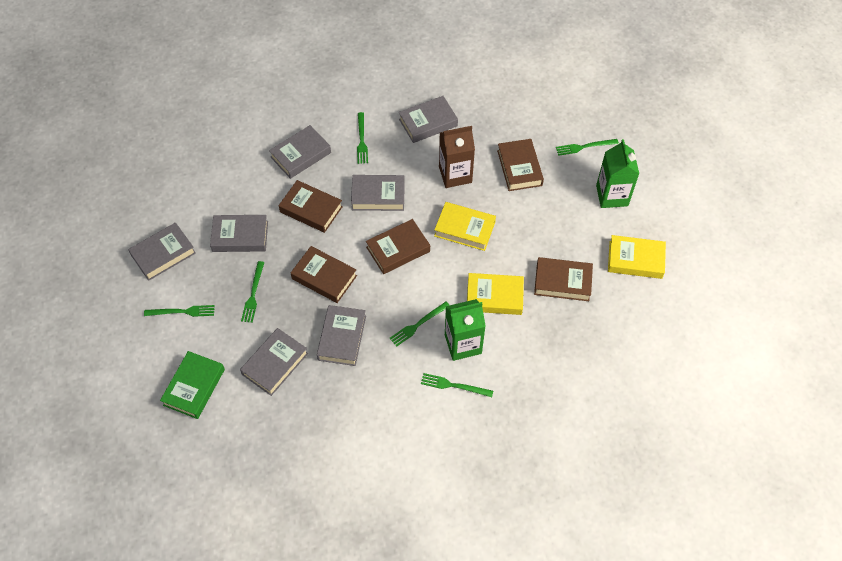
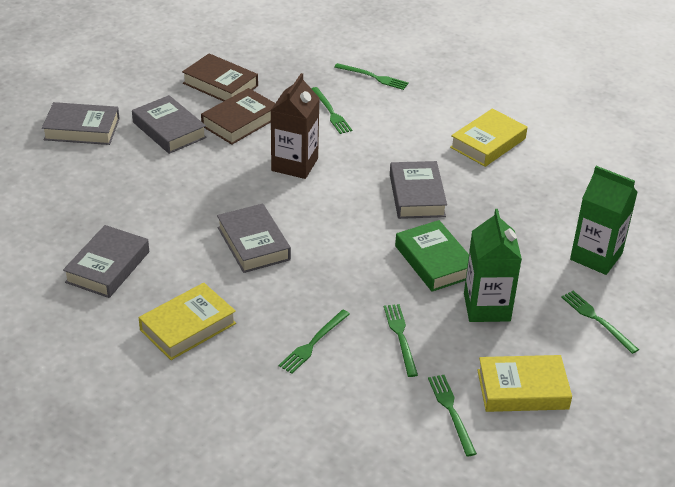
brown book: 5 -> 2
grey book: 7 -> 5

